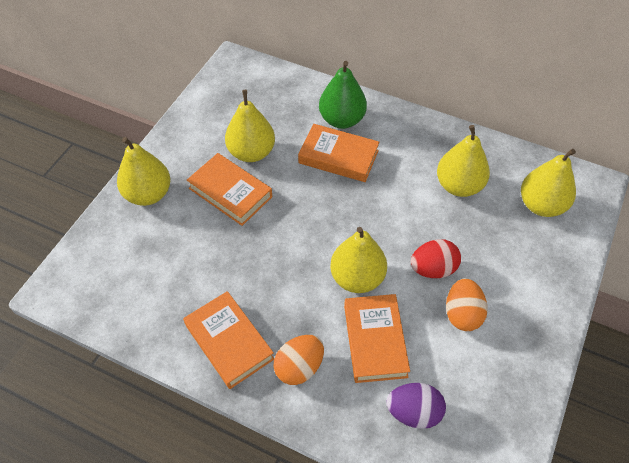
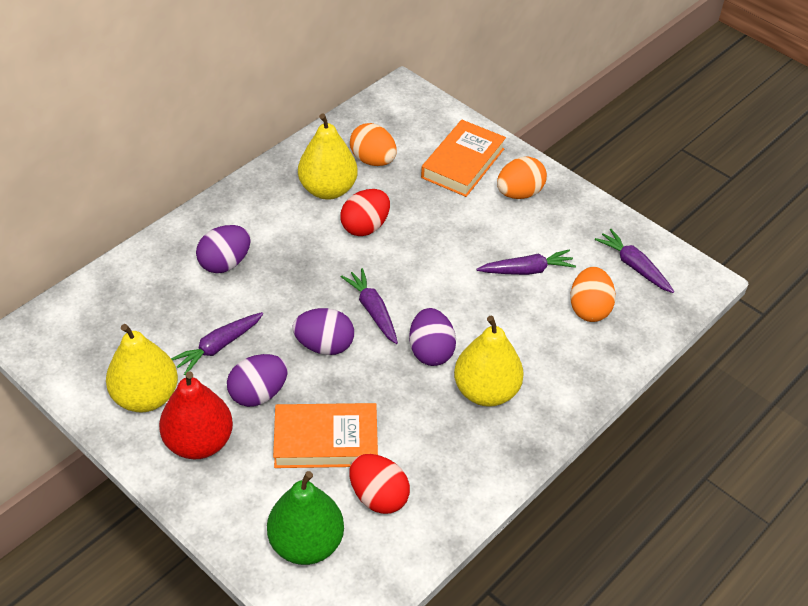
orange book: 4 -> 2
orange egg: 2 -> 3
purple carrot: 0 -> 4
purple egg: 1 -> 4
red egg: 1 -> 2
red pear: 0 -> 1
yellow pear: 5 -> 3

